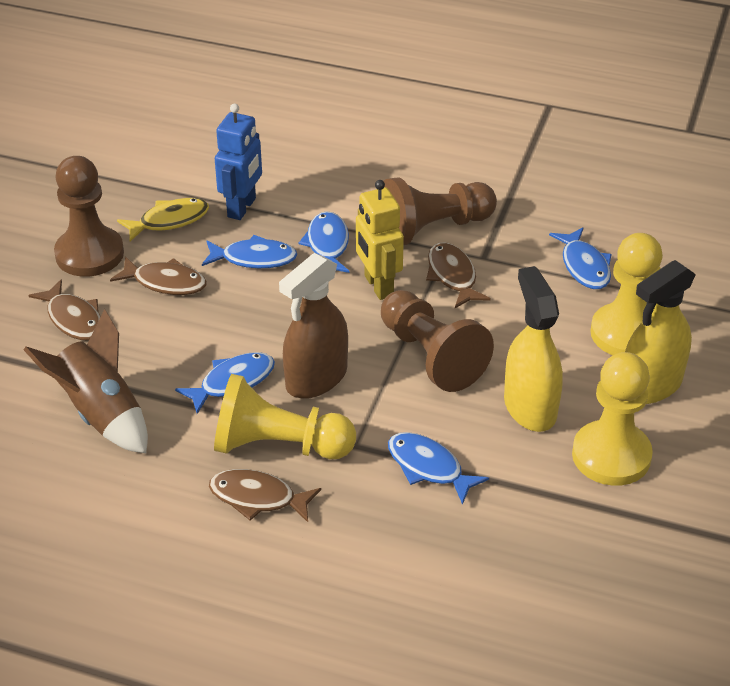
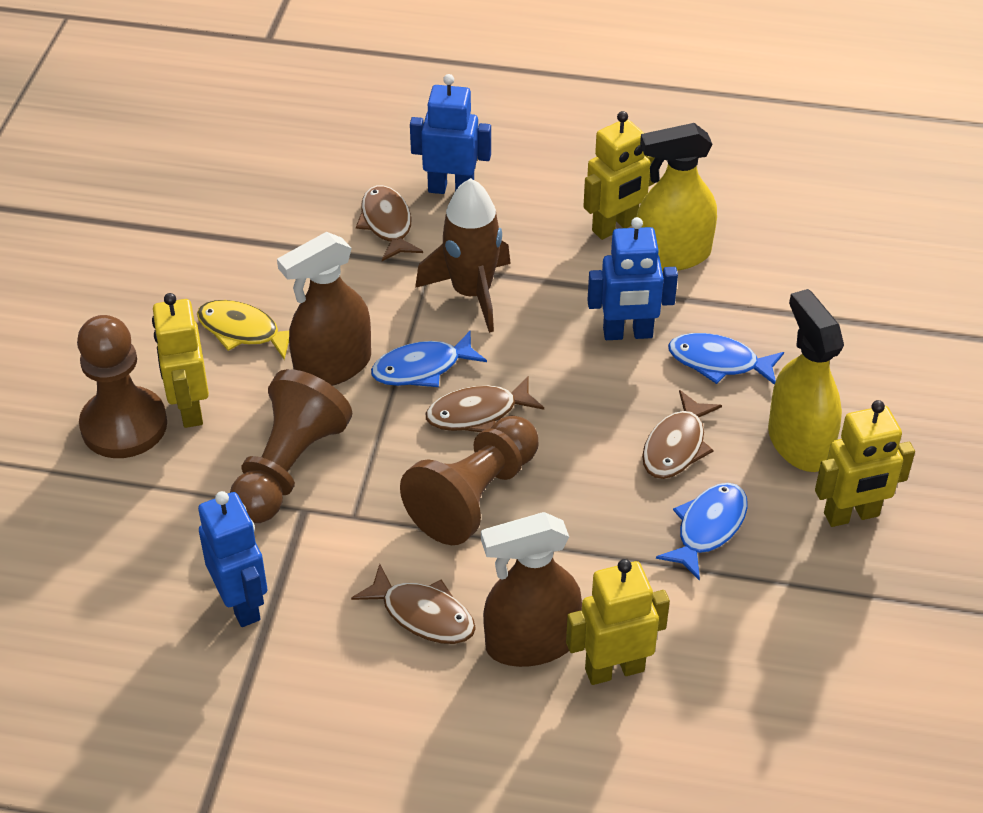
blue fish: 5 -> 3
blue robot: 1 -> 3
brown spray bottle: 1 -> 2
yellow pawn: 3 -> 0
yellow robot: 1 -> 4

